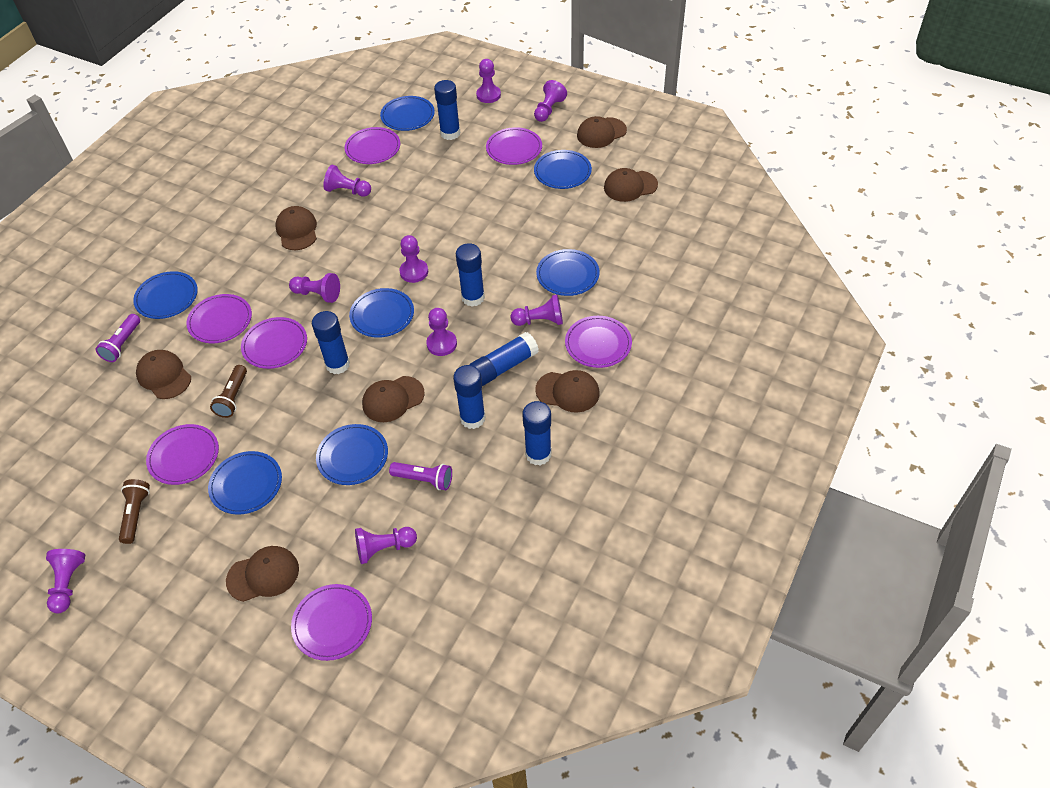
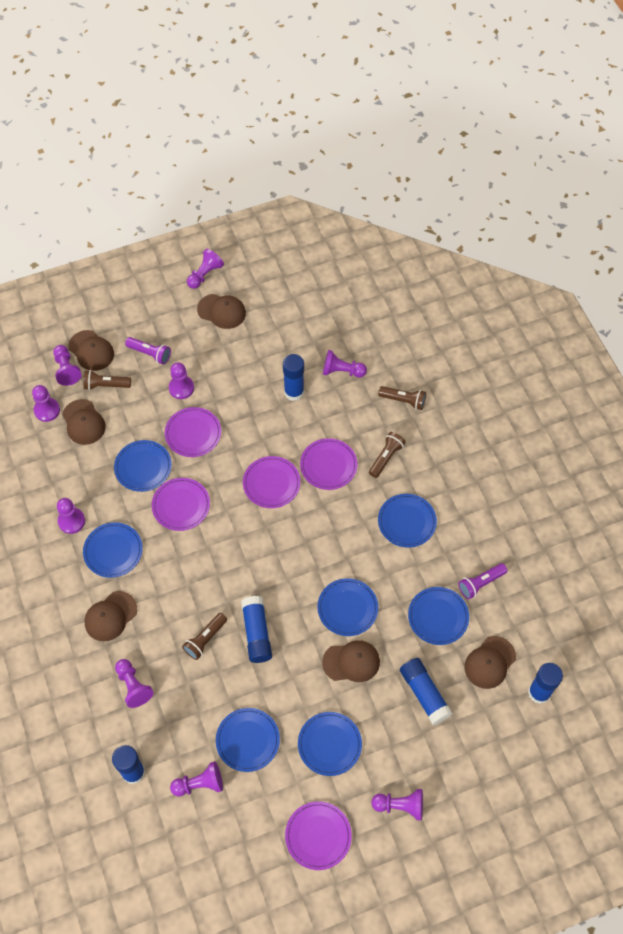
blue glue stick: 6 -> 5
brown cap: 7 -> 6
brown flashlight: 2 -> 4
purple plate: 7 -> 5

